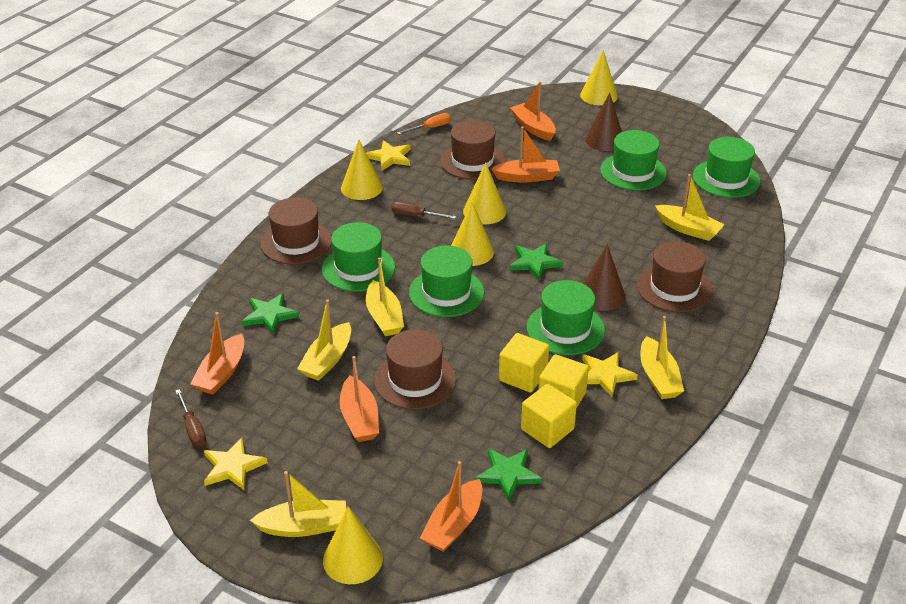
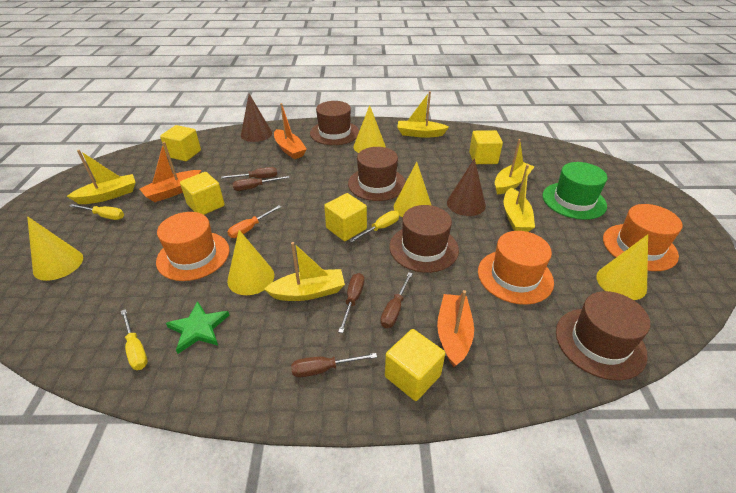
brown screwdriver: 2 -> 5
green hat: 5 -> 1
green star: 3 -> 1
orange boat: 5 -> 3
orange hat: 0 -> 3
yellow cube: 3 -> 5
yellow screwdriver: 0 -> 3
yellow star: 3 -> 0

